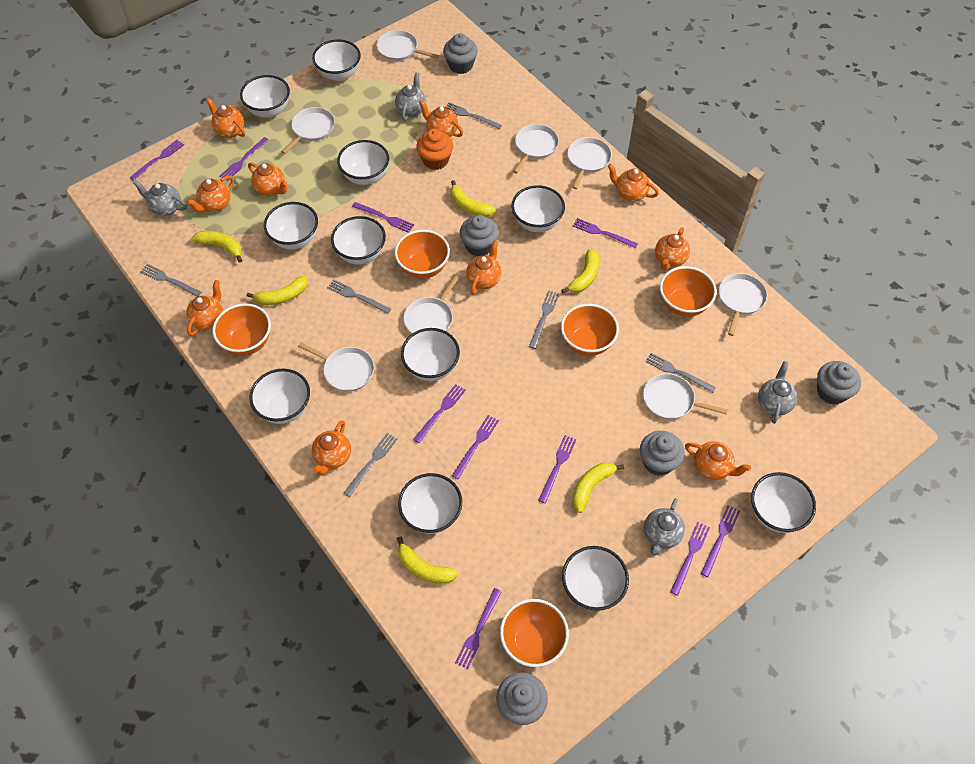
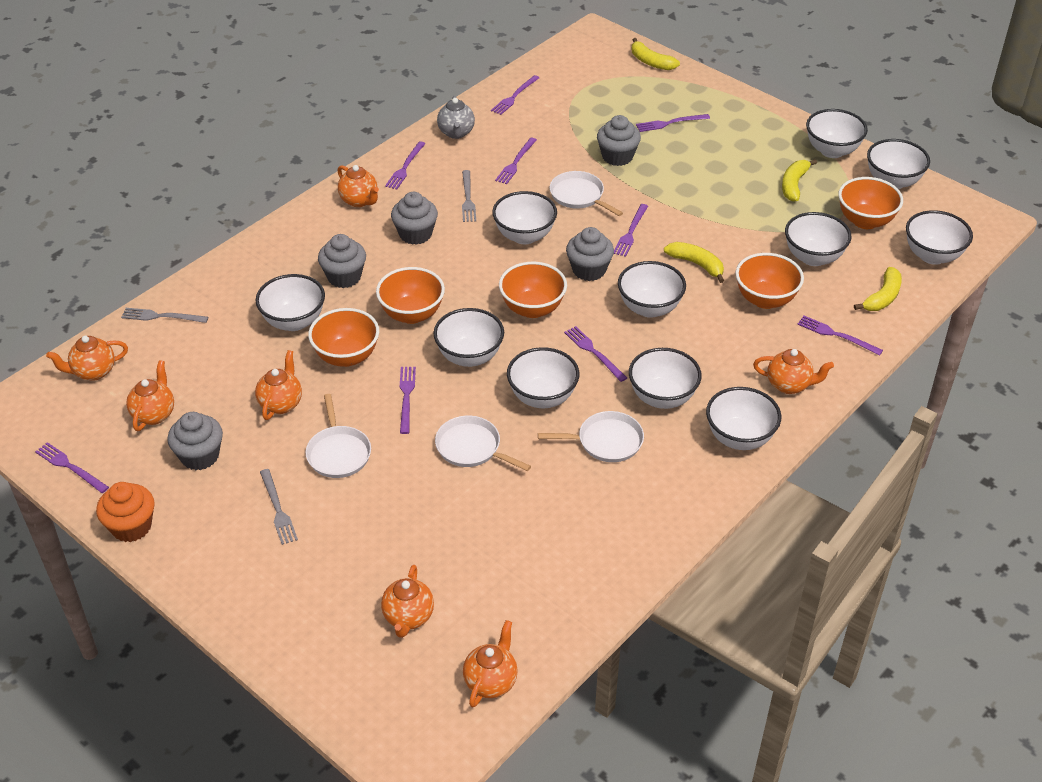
grey fork: 6 -> 3
grey teapot: 4 -> 1
orange teapot: 10 -> 7
purple fork: 10 -> 9
white pan: 8 -> 4
yellow banana: 6 -> 4

